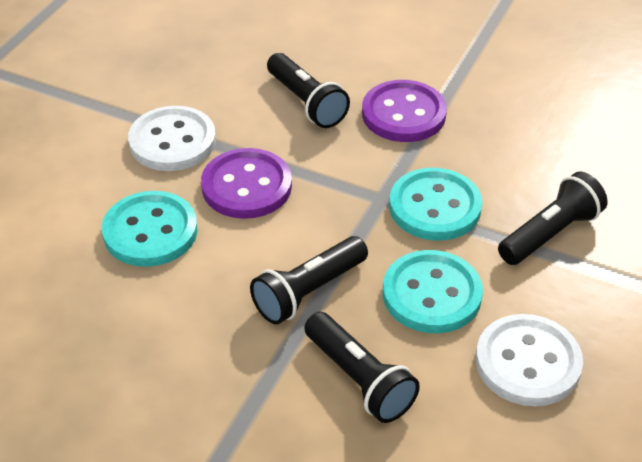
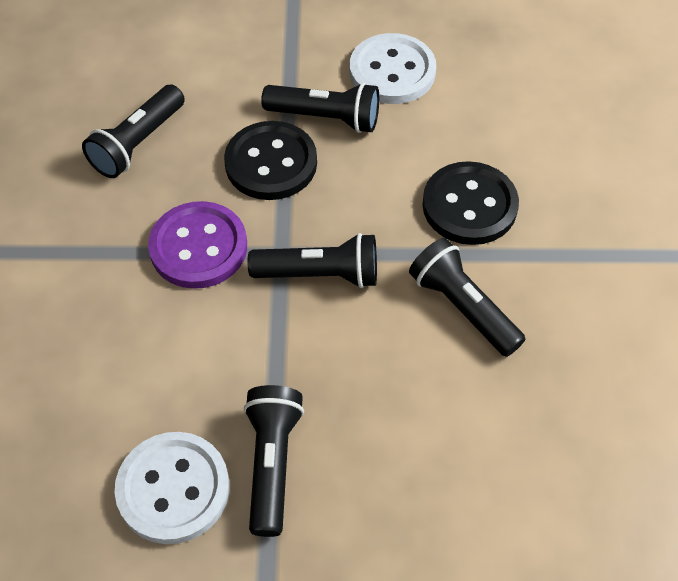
black button: 0 -> 2
black flashlight: 4 -> 5
purple button: 2 -> 1
turquoise button: 3 -> 0

